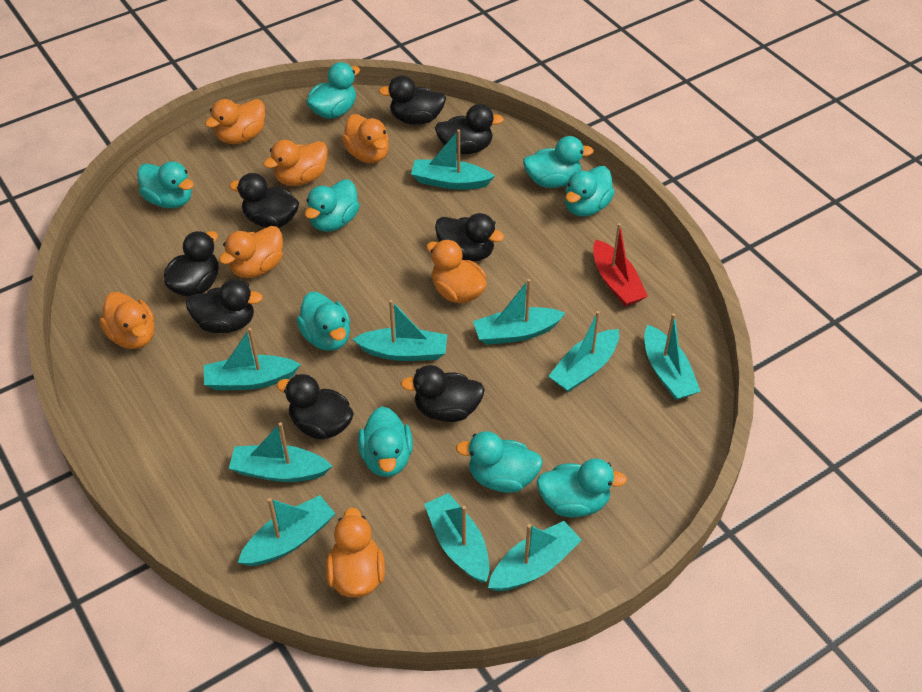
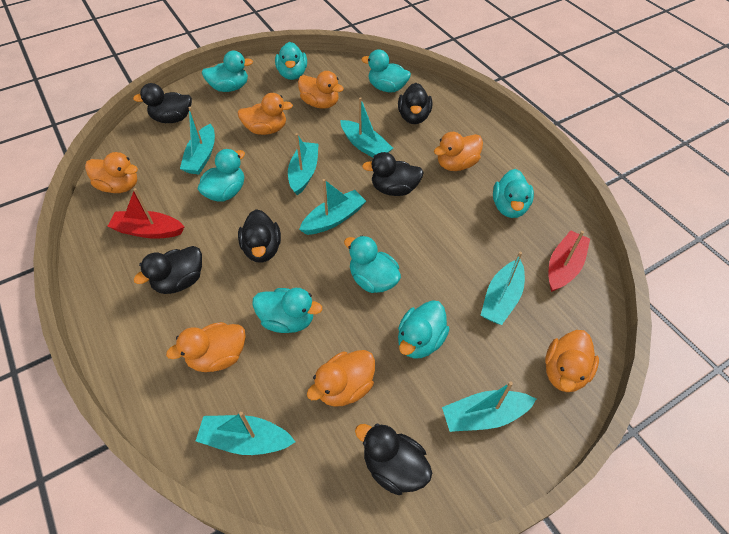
black duck: 8 -> 6
red boat: 1 -> 2
turquoise boat: 10 -> 7
turquoise duck: 9 -> 8

